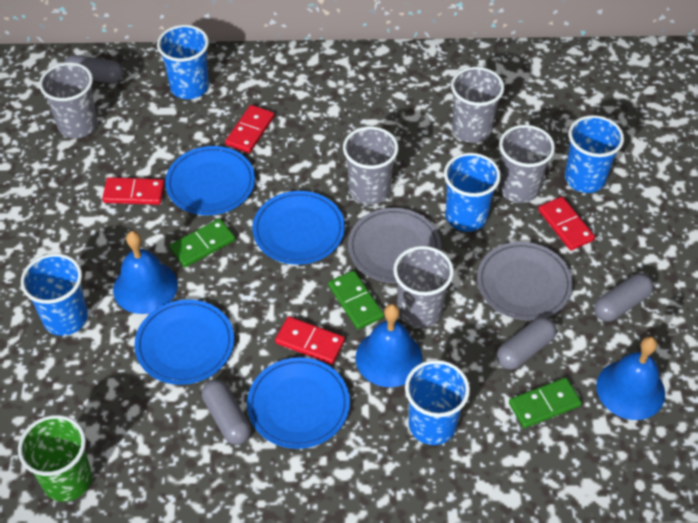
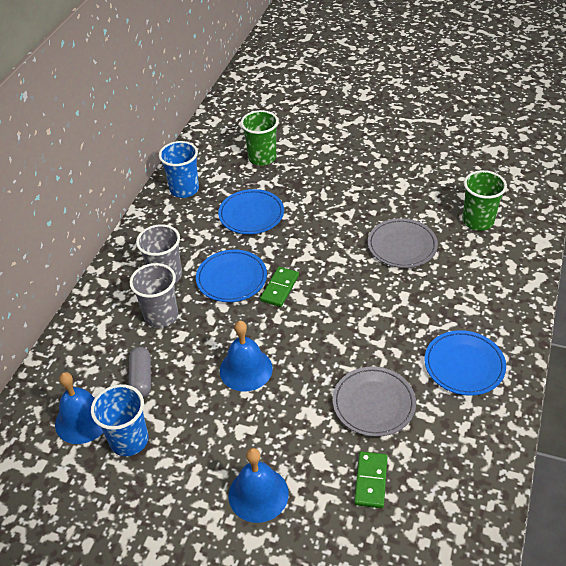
blue cup: 5 -> 2
blue plate: 4 -> 3
green cup: 1 -> 2
green domino: 3 -> 2
grey capsule: 4 -> 1
grey cup: 5 -> 2
red domino: 4 -> 0

